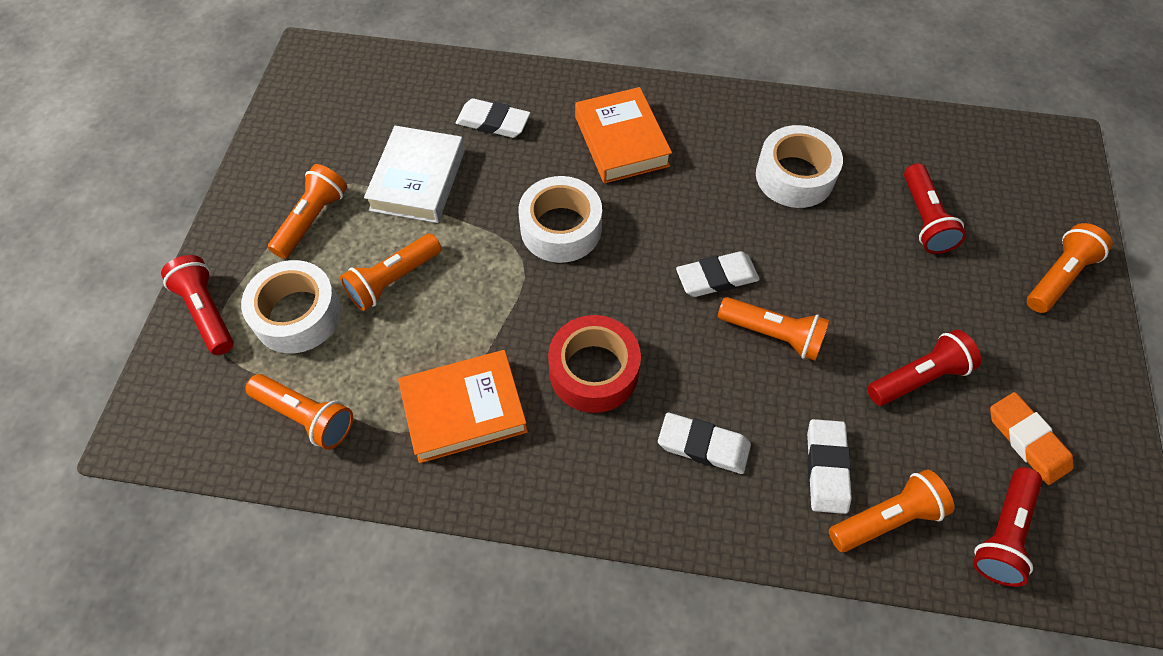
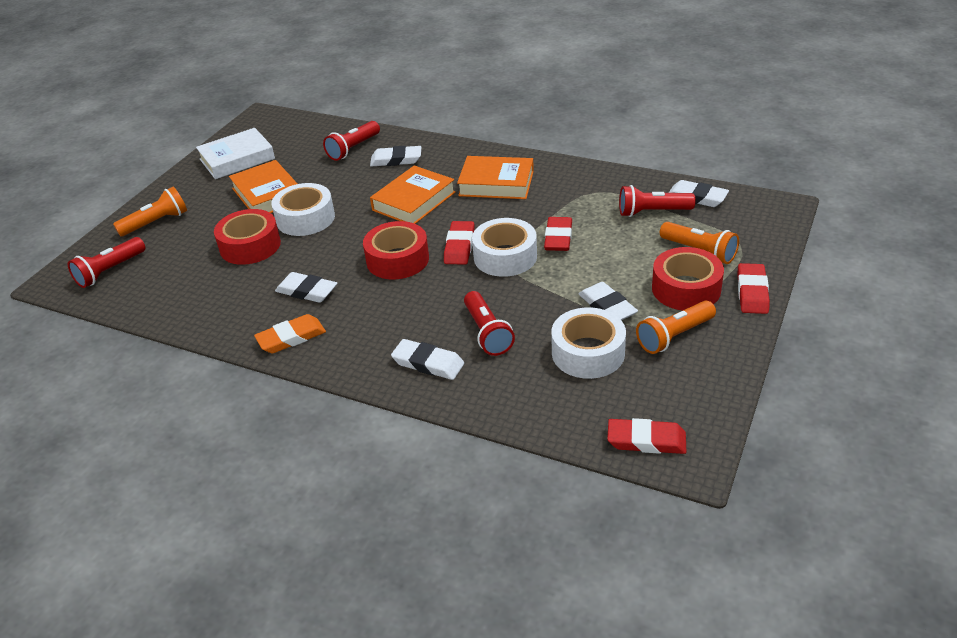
orange book: 2 -> 3
orange flashlight: 6 -> 3
red eraser: 0 -> 4
red tape: 1 -> 3
white eraser: 4 -> 5

